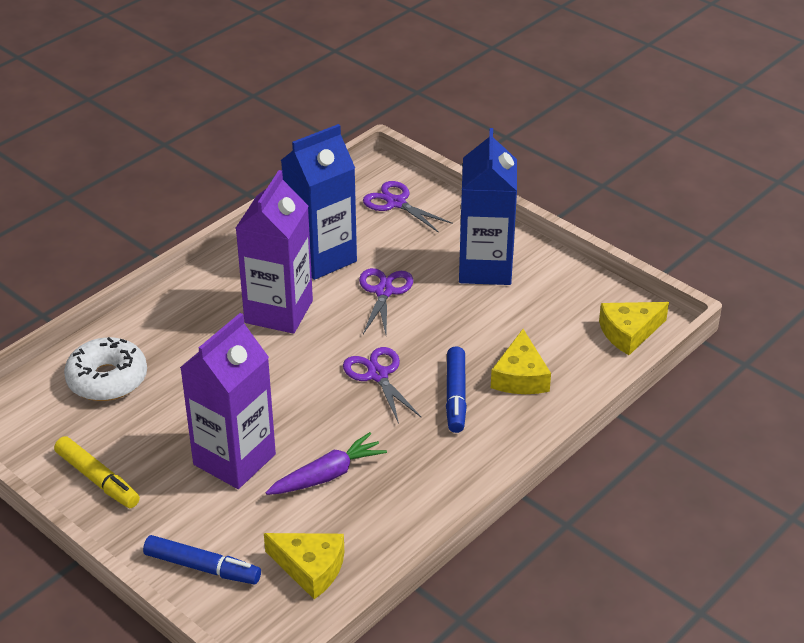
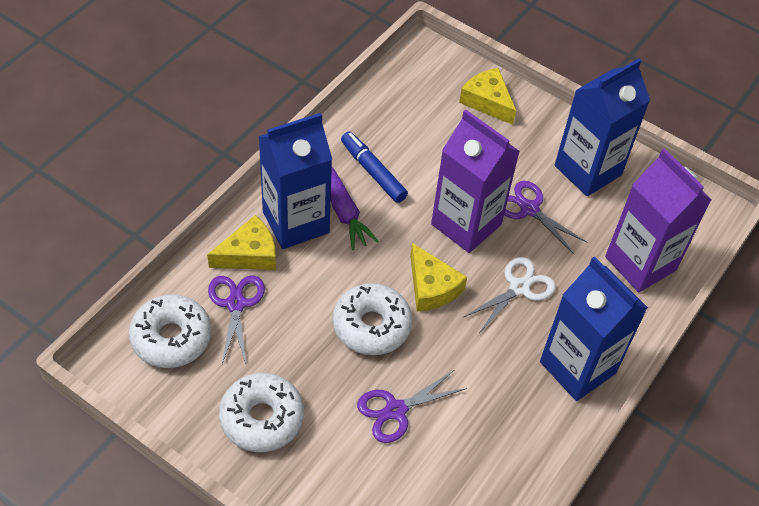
blue carton: 2 -> 3
blue marker: 2 -> 1
white donut: 1 -> 3
white scissors: 0 -> 1
yellow marker: 1 -> 0

